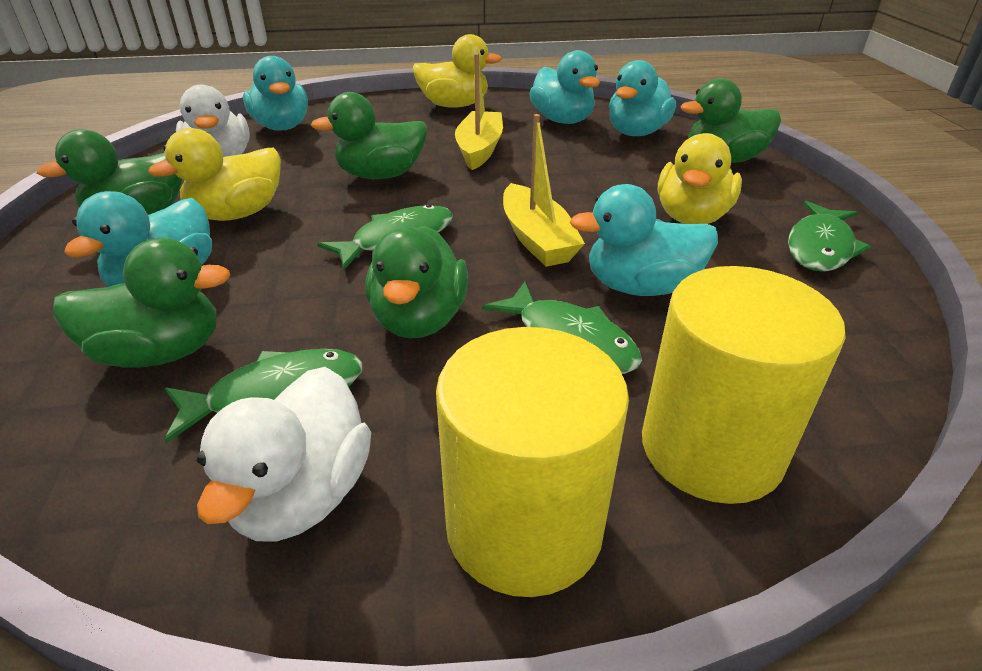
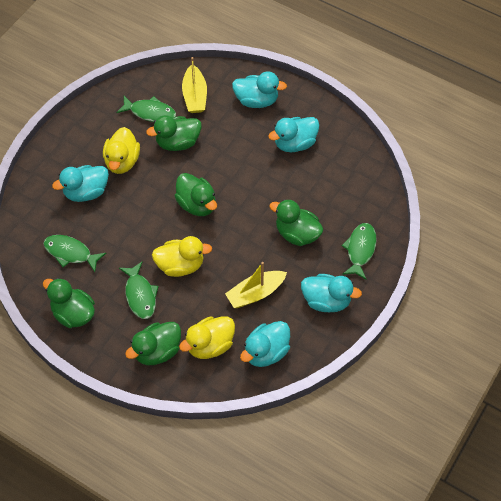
white duck: 2 -> 0
yellow cylinder: 2 -> 0

